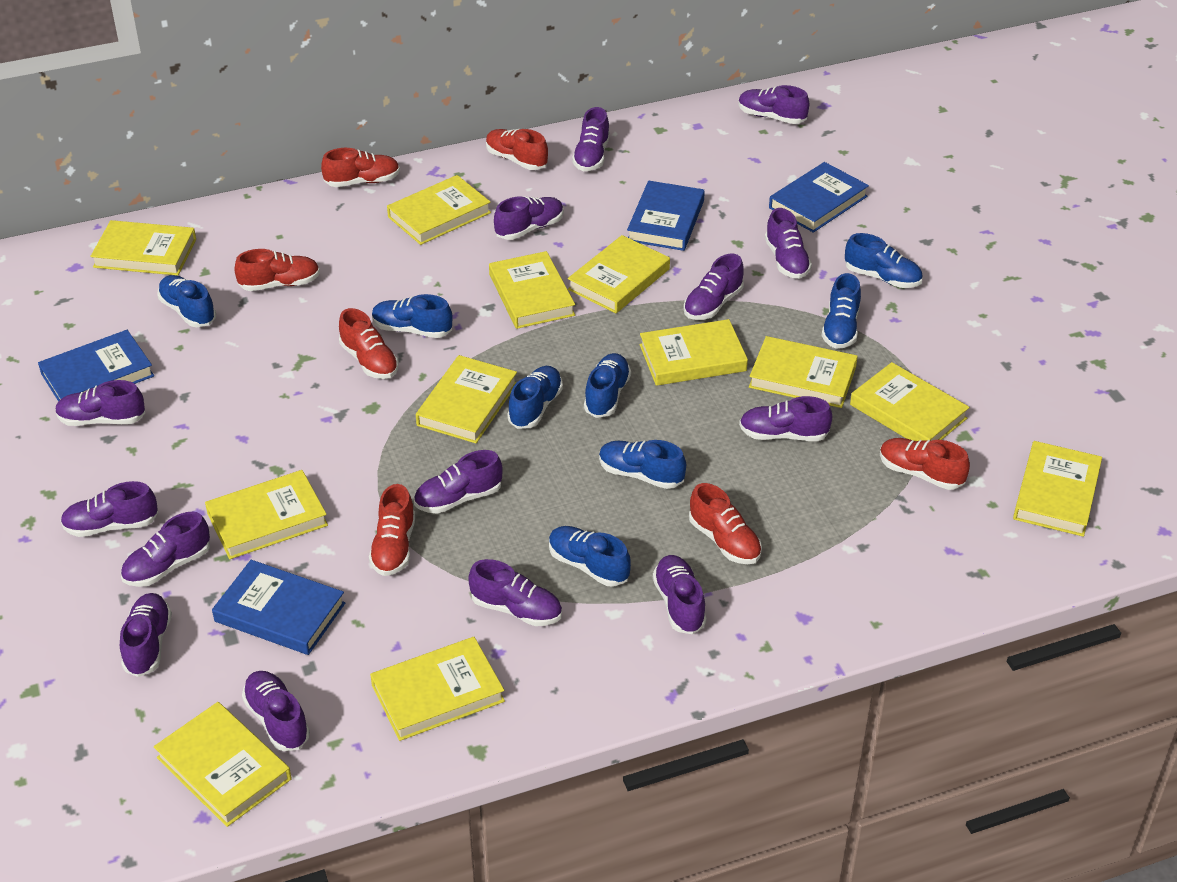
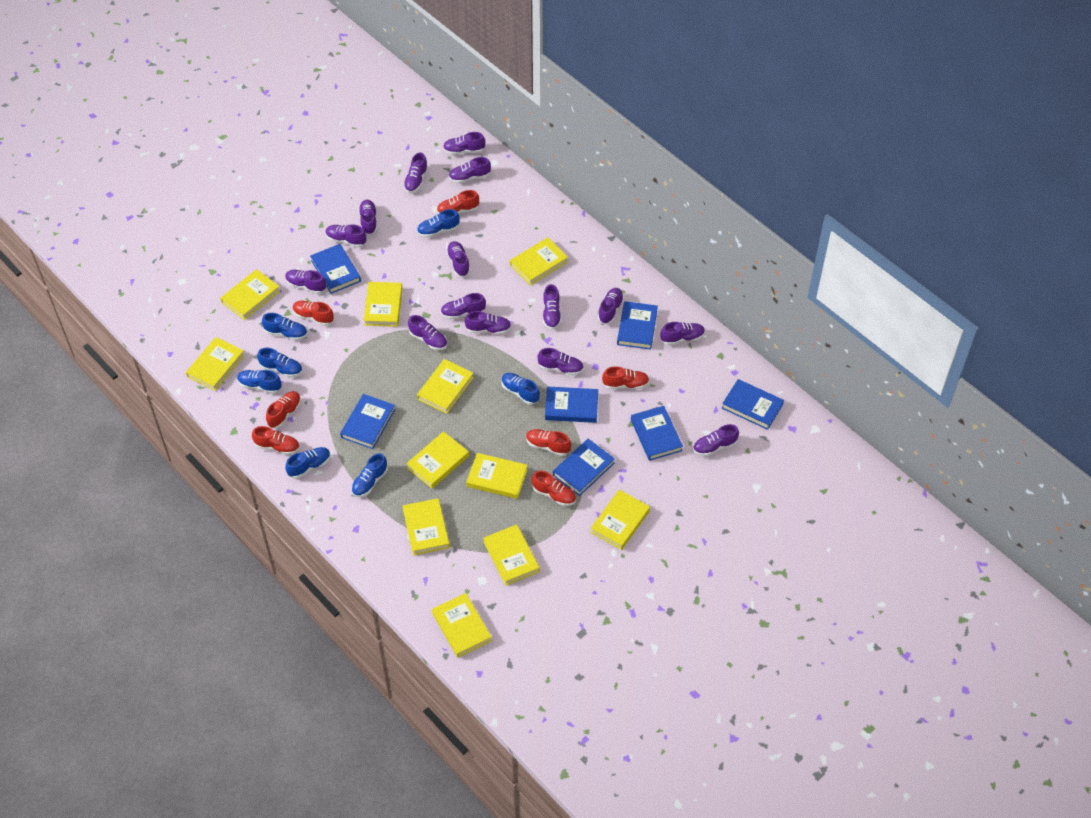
blue book: 4 -> 7
blue shoe: 8 -> 7
purple shoe: 14 -> 15
yellow book: 12 -> 11

